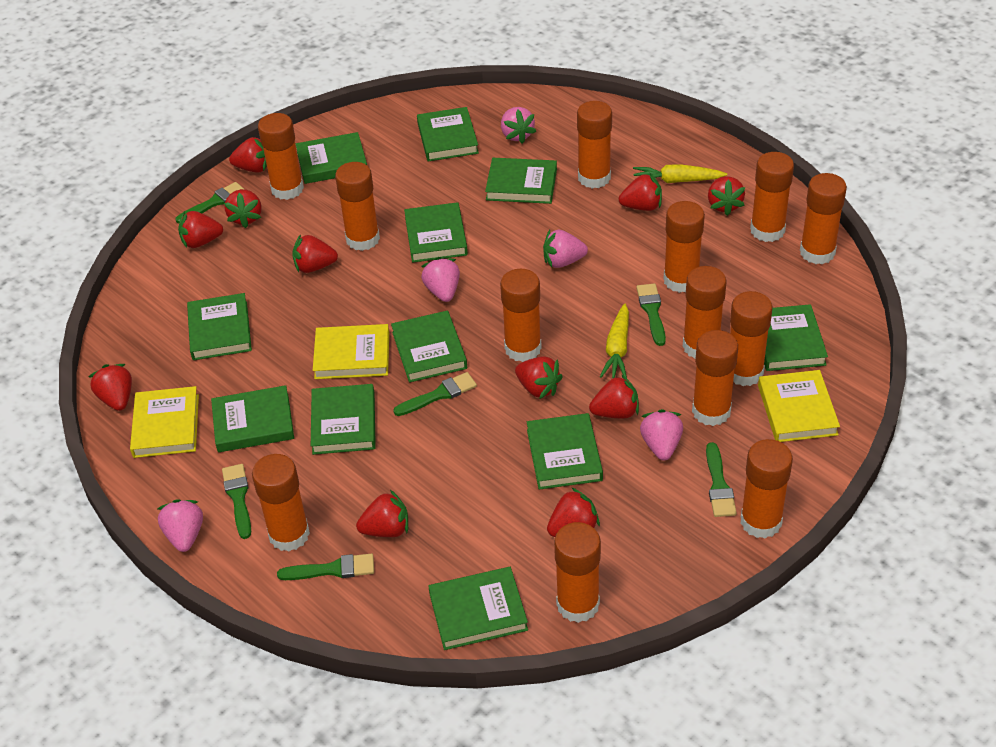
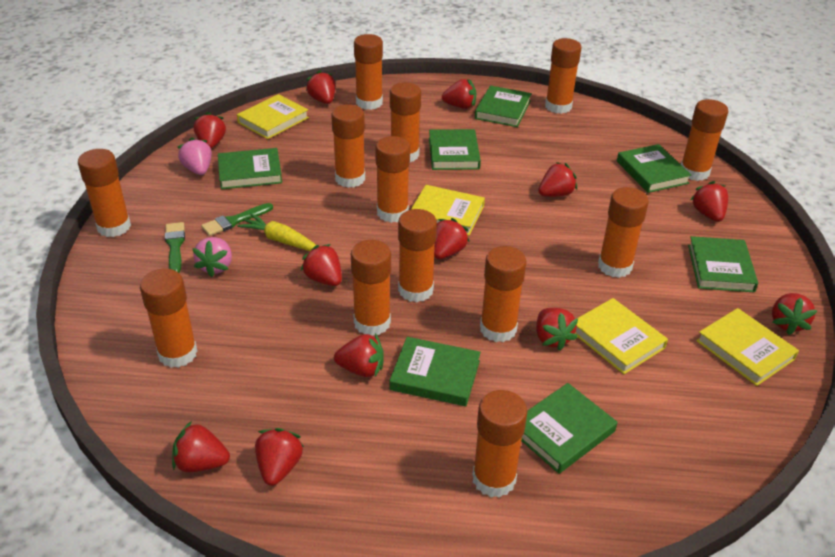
green book: 11 -> 7
green brush: 6 -> 2
pink strawberry: 5 -> 2
red strawberry: 11 -> 12
yellow book: 3 -> 4
yellow carrot: 2 -> 1

